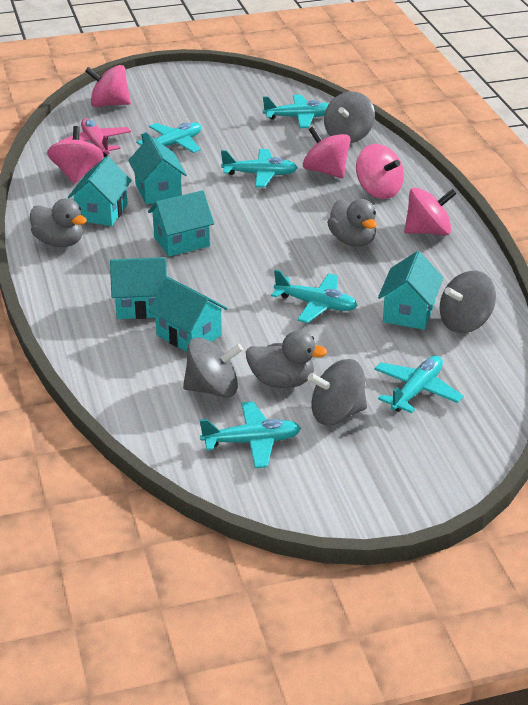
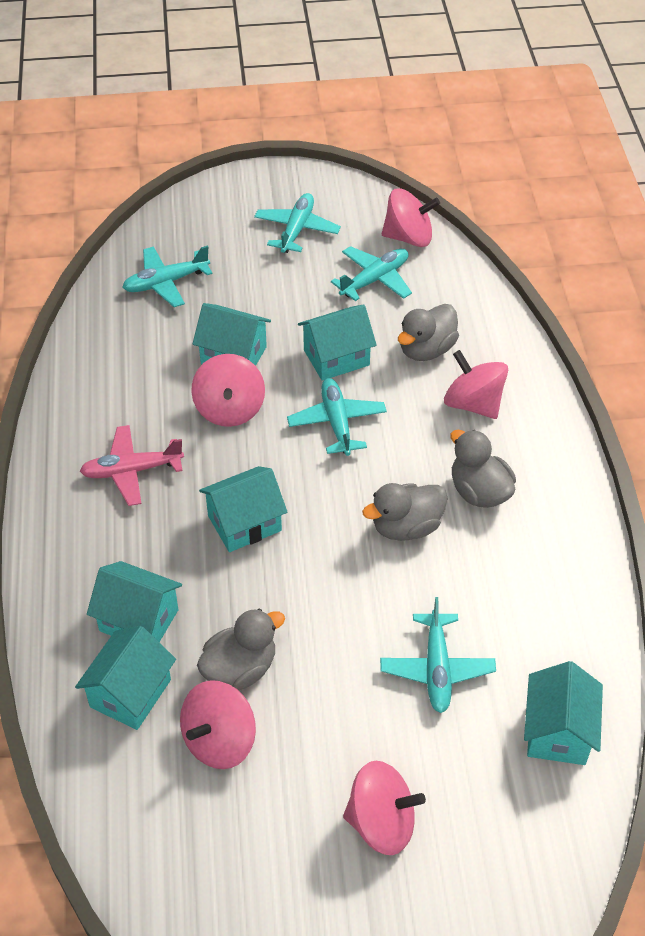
grey duck: 3 -> 4
grey spinning top: 4 -> 0
turquoise plane: 6 -> 5

